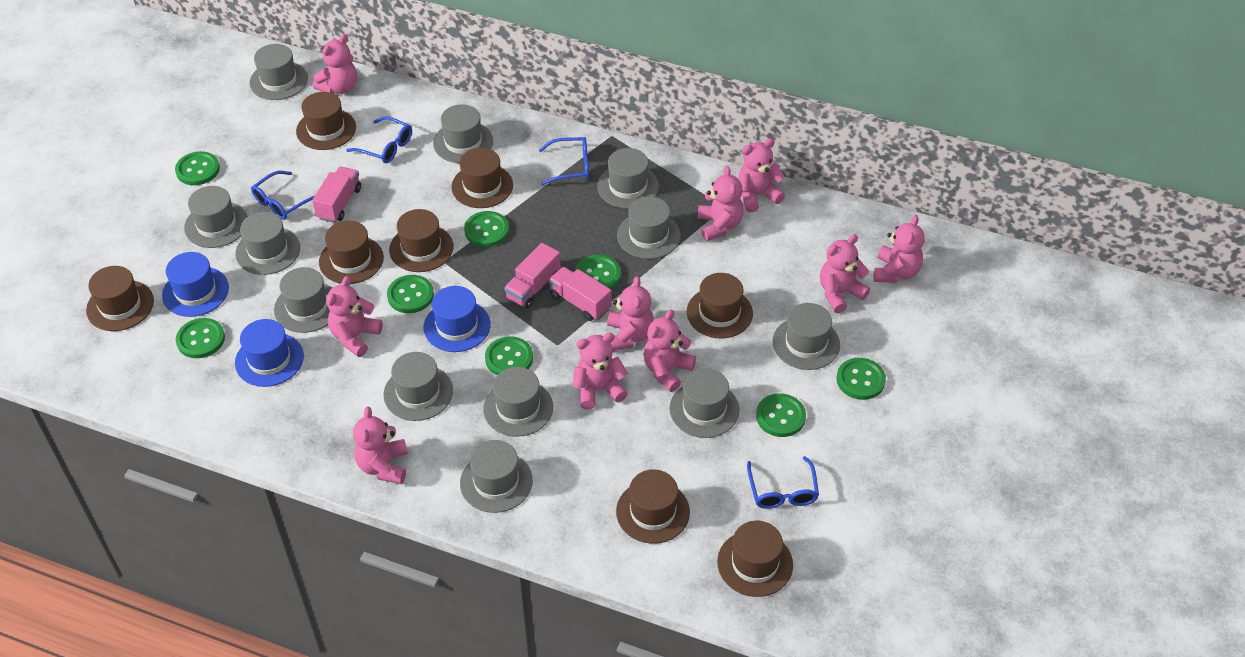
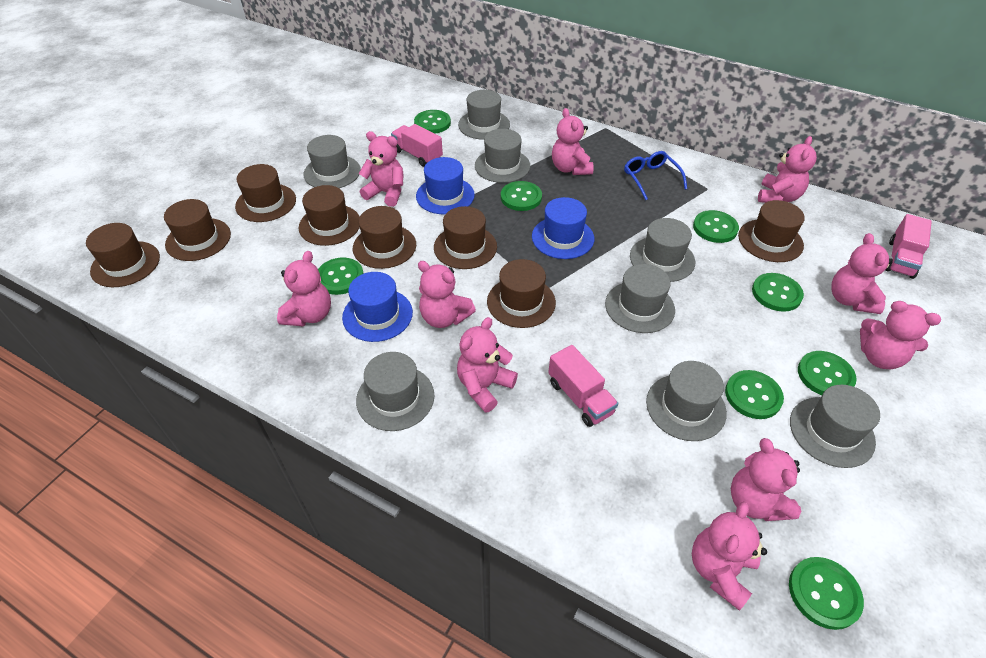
blue glasses: 4 -> 1
grey hat: 12 -> 8

